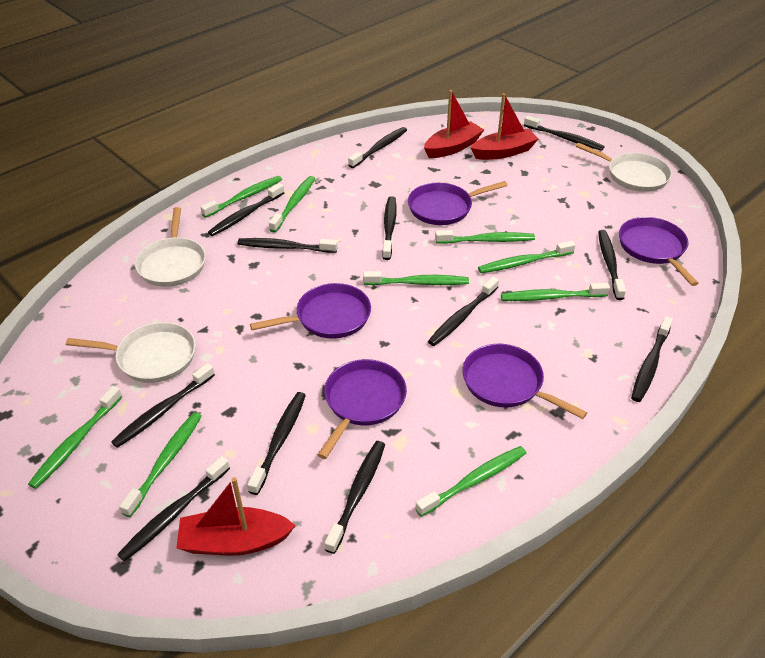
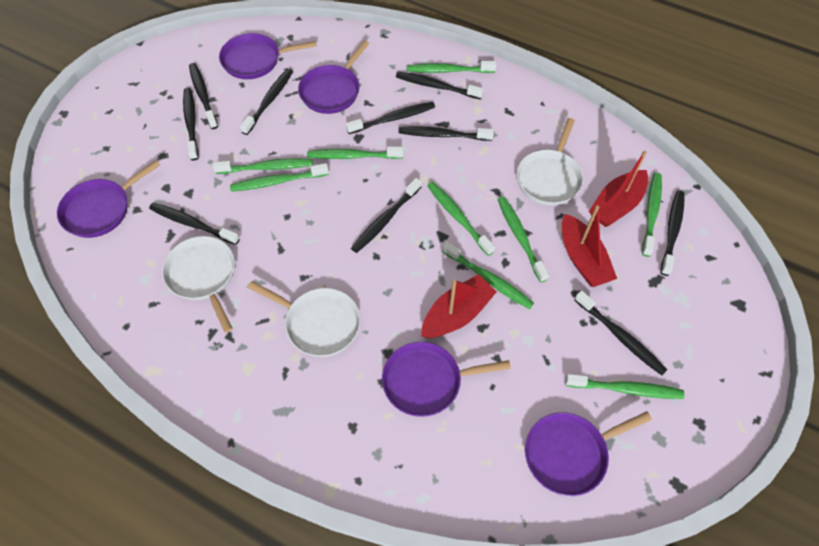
black toothbrush: 12 -> 10

